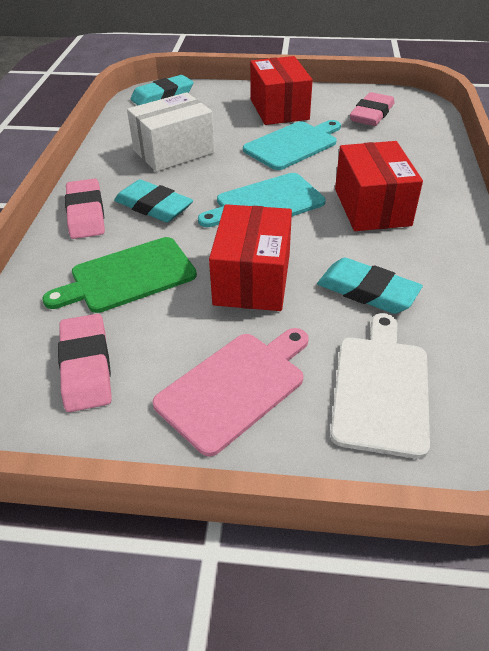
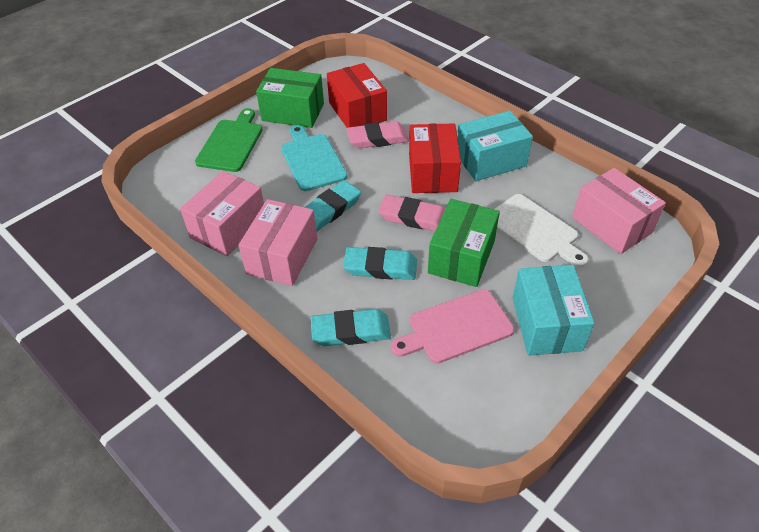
green box: 0 -> 2
pink box: 0 -> 3
pink eraser: 3 -> 2
red box: 3 -> 2
turquoise box: 0 -> 2
turquoise cutting board: 2 -> 1
white box: 1 -> 0

